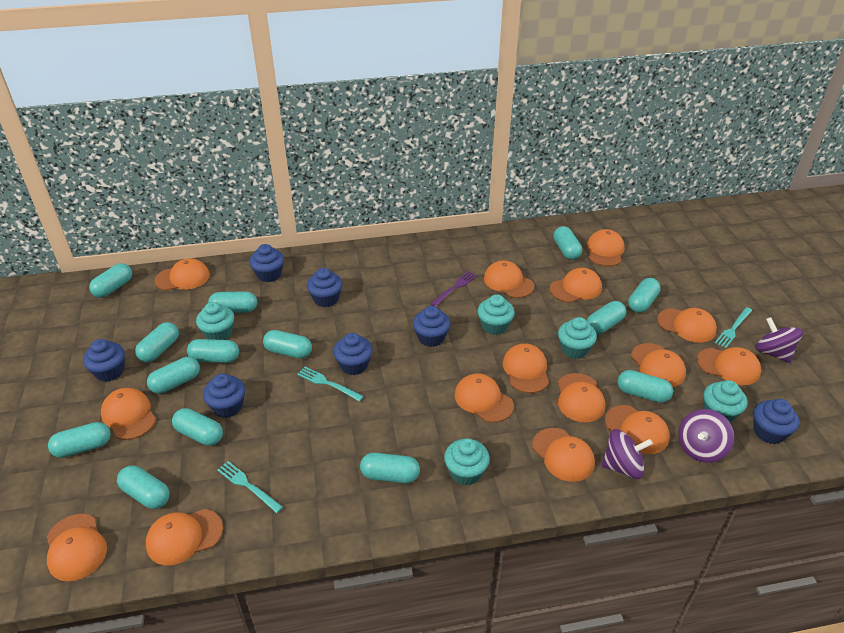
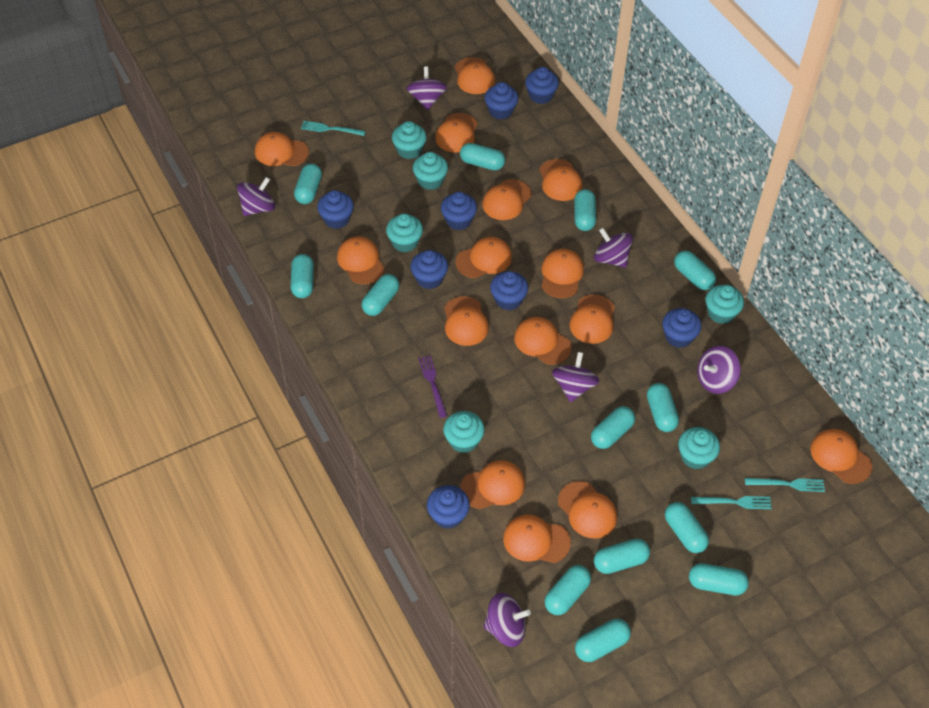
blue cupcake: 7 -> 8
purple spinning top: 3 -> 6
turquoise capsule: 14 -> 13
turquoise cupcake: 5 -> 6

